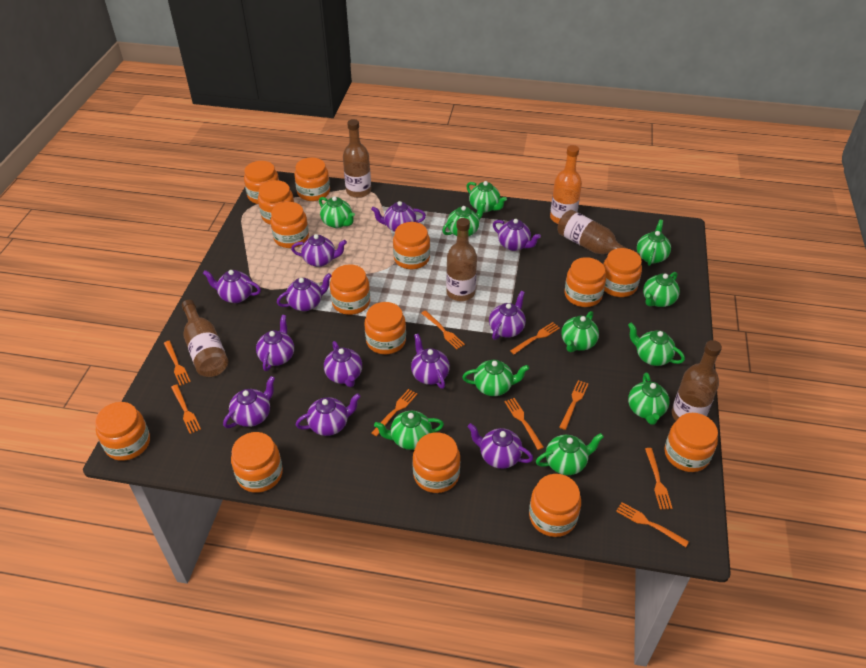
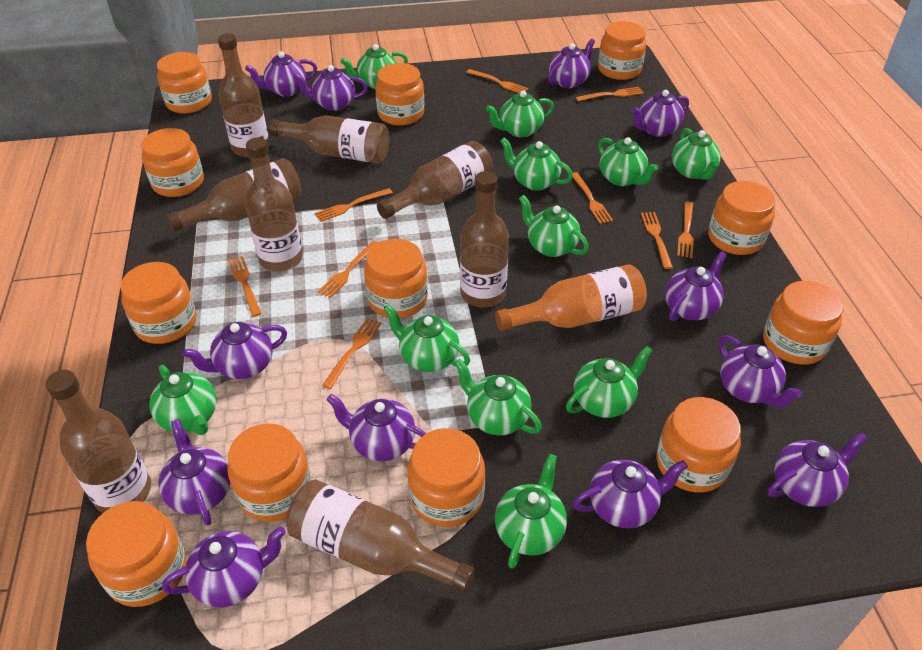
brown bottle: 5 -> 8
orange jar: 14 -> 12

